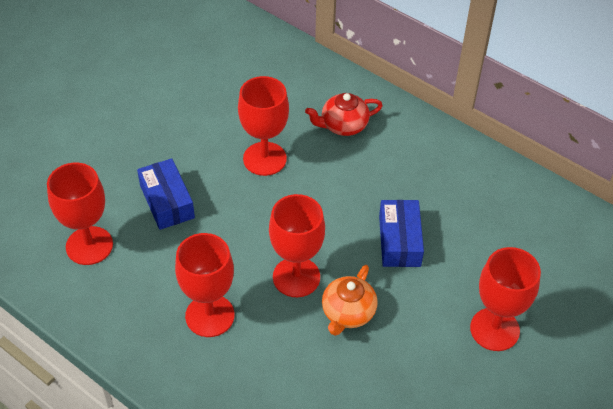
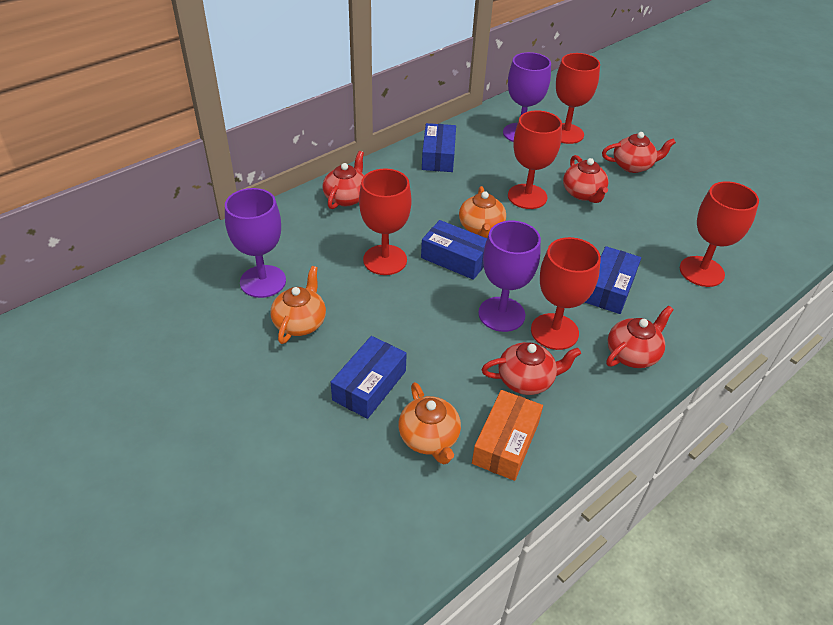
blue box: 2 -> 4
orange box: 0 -> 1
orange teapot: 1 -> 3
purple goblet: 0 -> 3
red teapot: 1 -> 5

